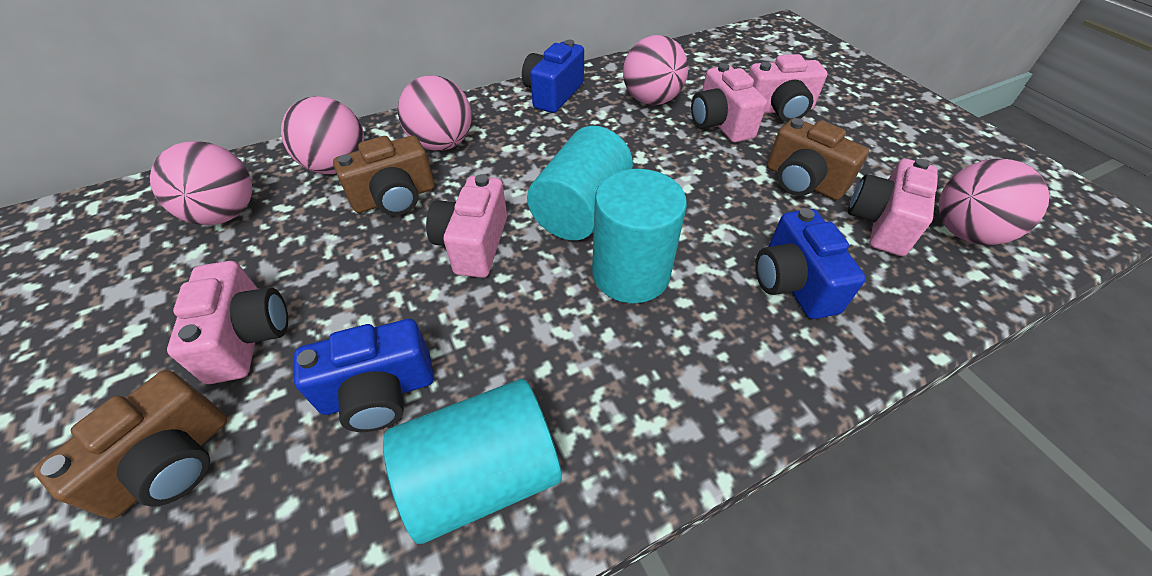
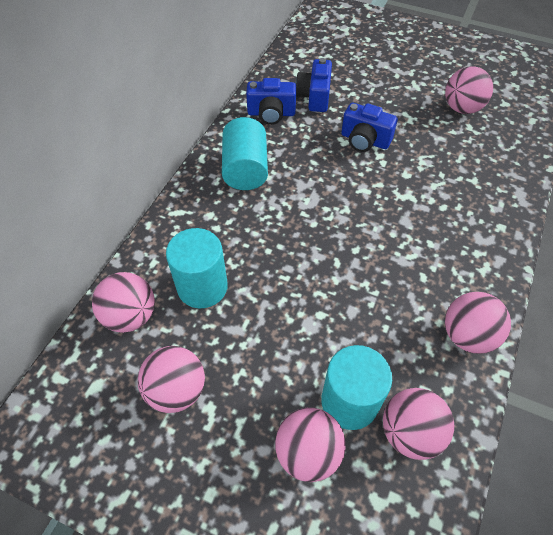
brown camera: 3 -> 0
pink ball: 5 -> 6
pink camera: 5 -> 0

